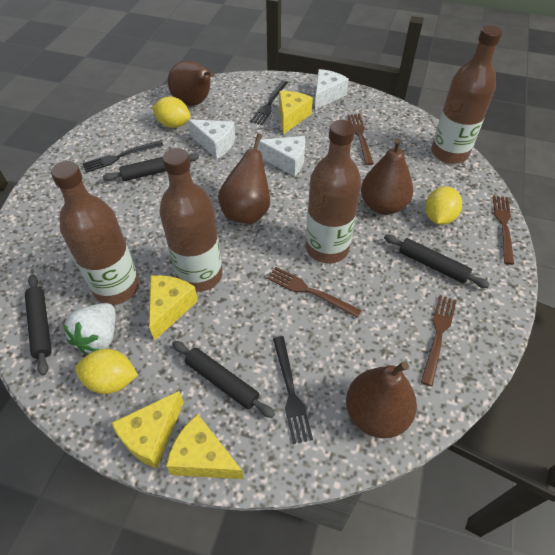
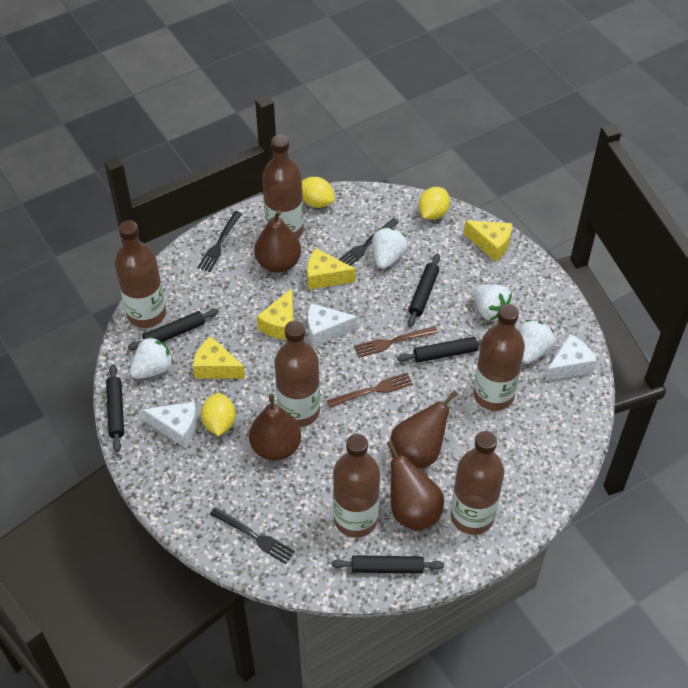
black rolling pin: 4 -> 5
brown bottle: 4 -> 6
brown fork: 4 -> 2
white strawberry: 1 -> 4

